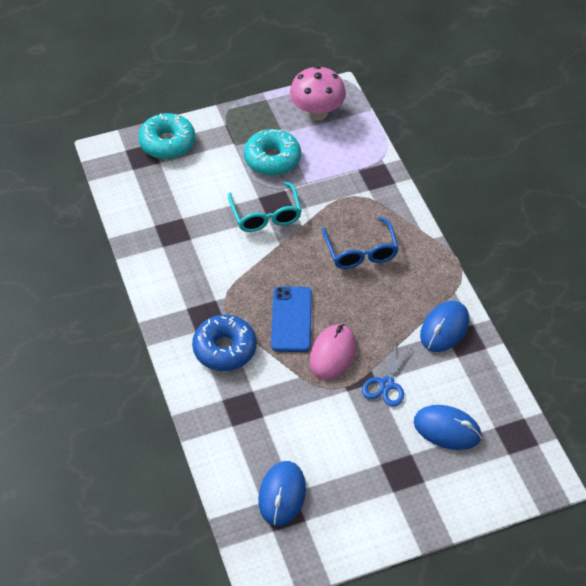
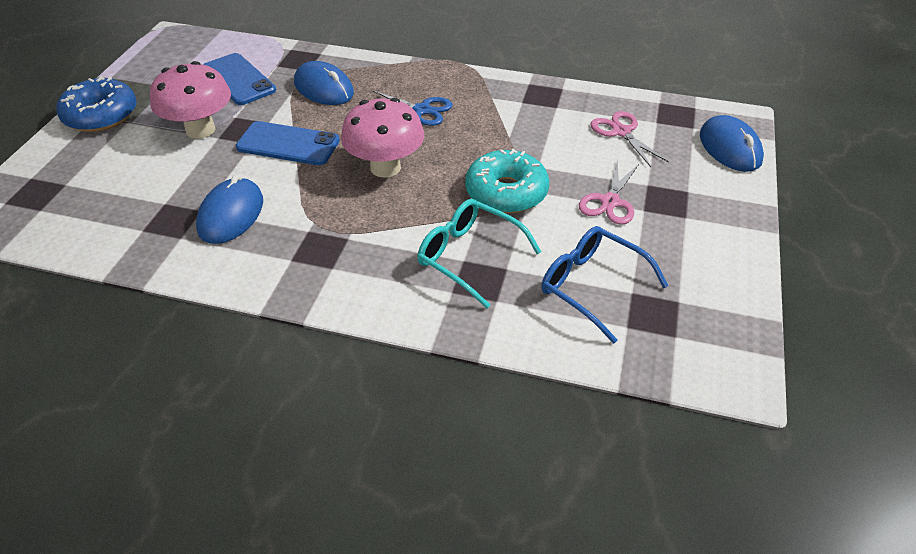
blue phone: 1 -> 2
pink mouse: 1 -> 0
pink mushroom: 1 -> 2
pink scissors: 0 -> 2
turquoise donut: 2 -> 1

